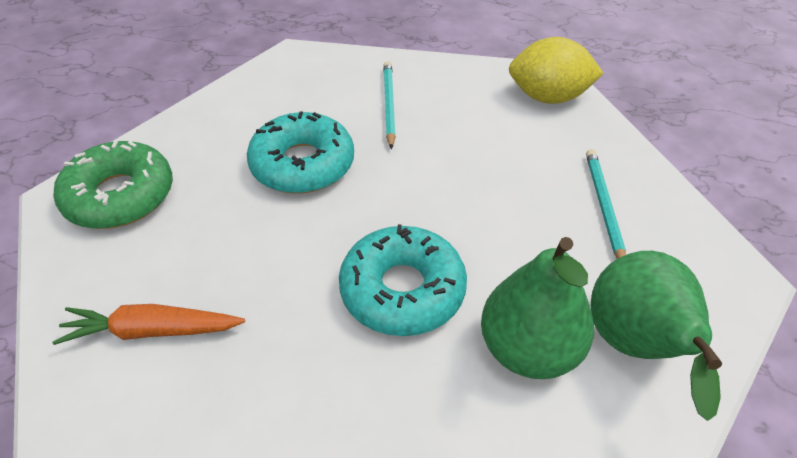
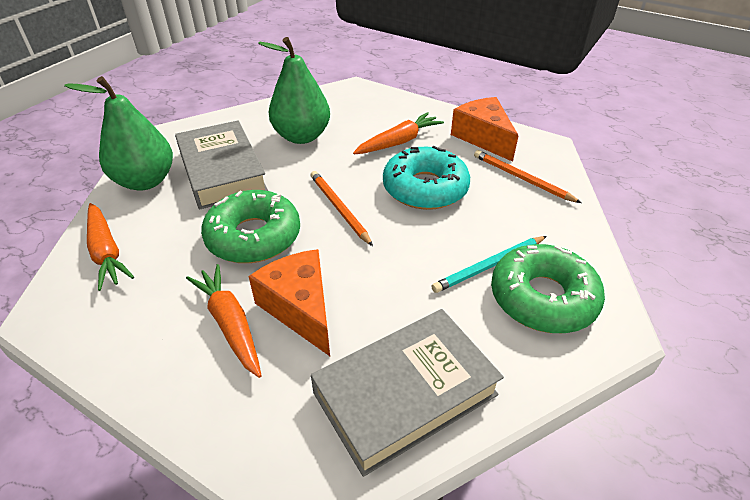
green donut: 1 -> 2
grey book: 0 -> 2
orange carrot: 1 -> 3
orange cheese: 0 -> 2
orange pencil: 0 -> 2
turquoise donut: 2 -> 1
turquoise pencil: 2 -> 1
yellow lemon: 1 -> 0

